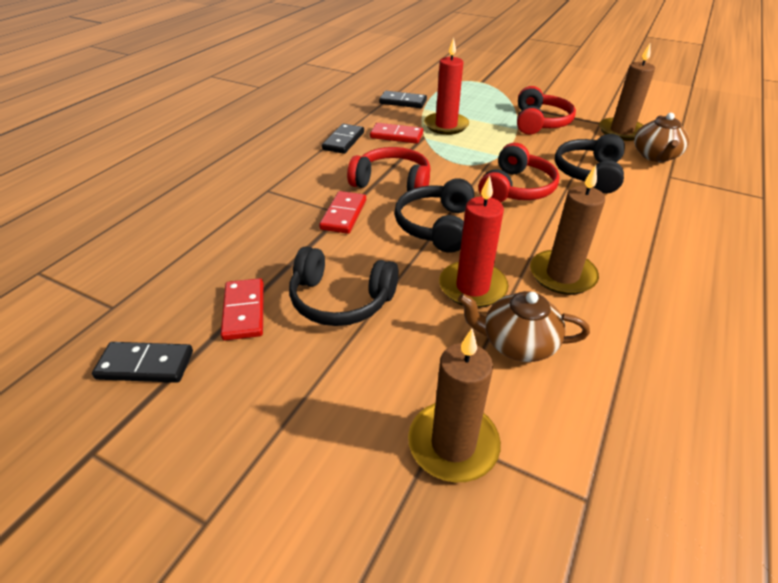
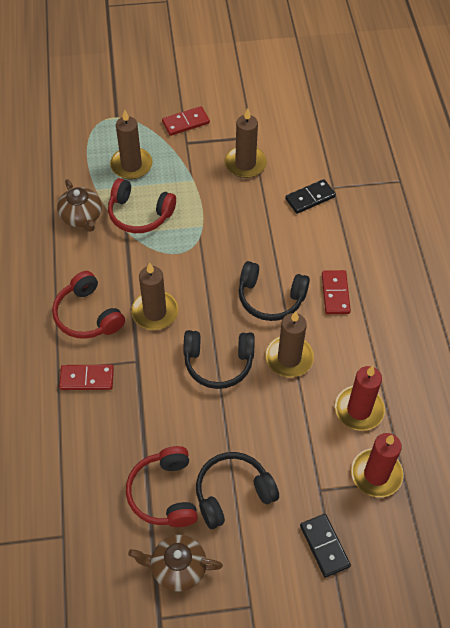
black domino: 3 -> 2
brown candle: 3 -> 4

